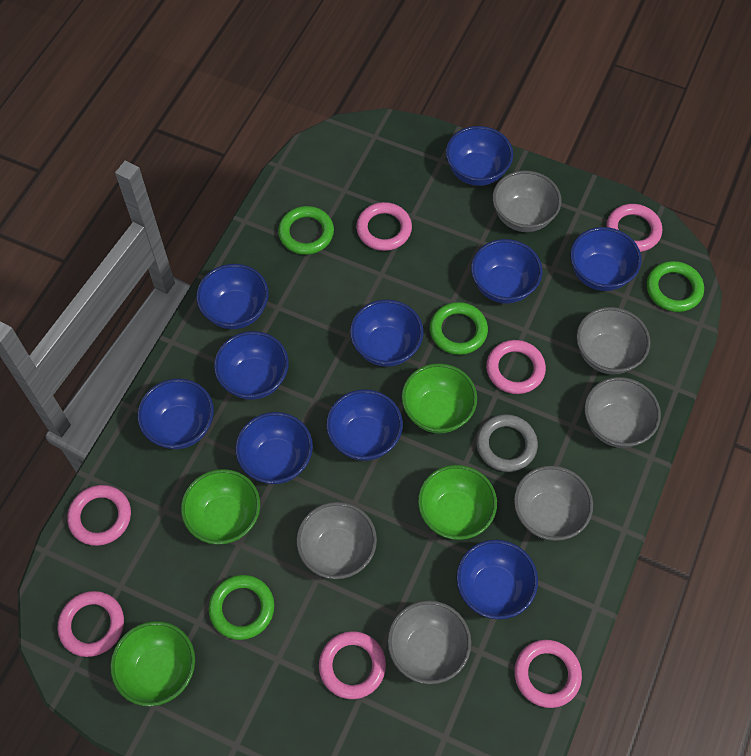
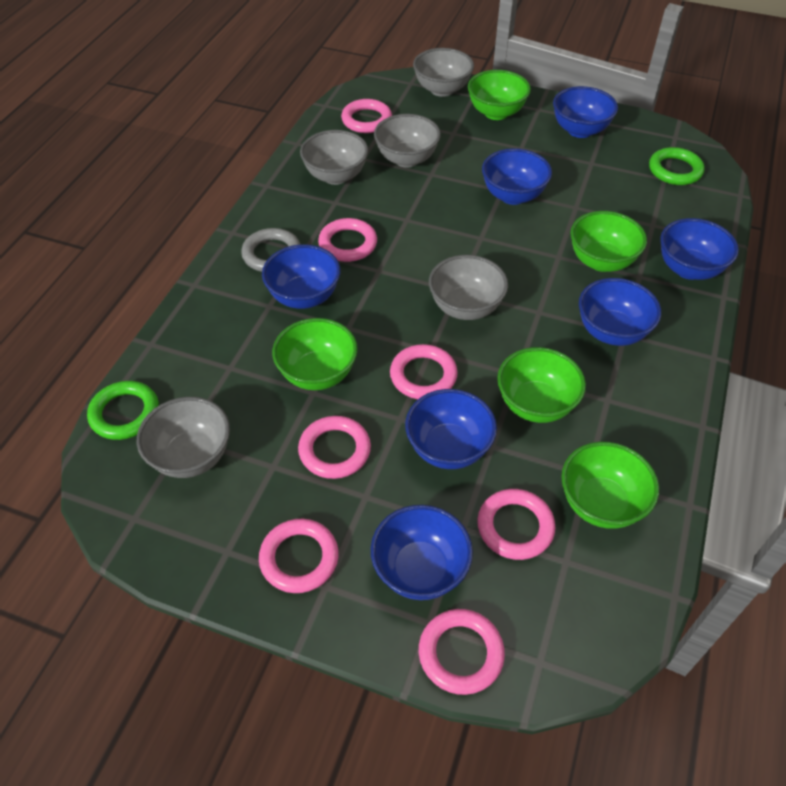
blue bowl: 10 -> 7
green bowl: 4 -> 5
green ring: 4 -> 2
grey bowl: 6 -> 5

